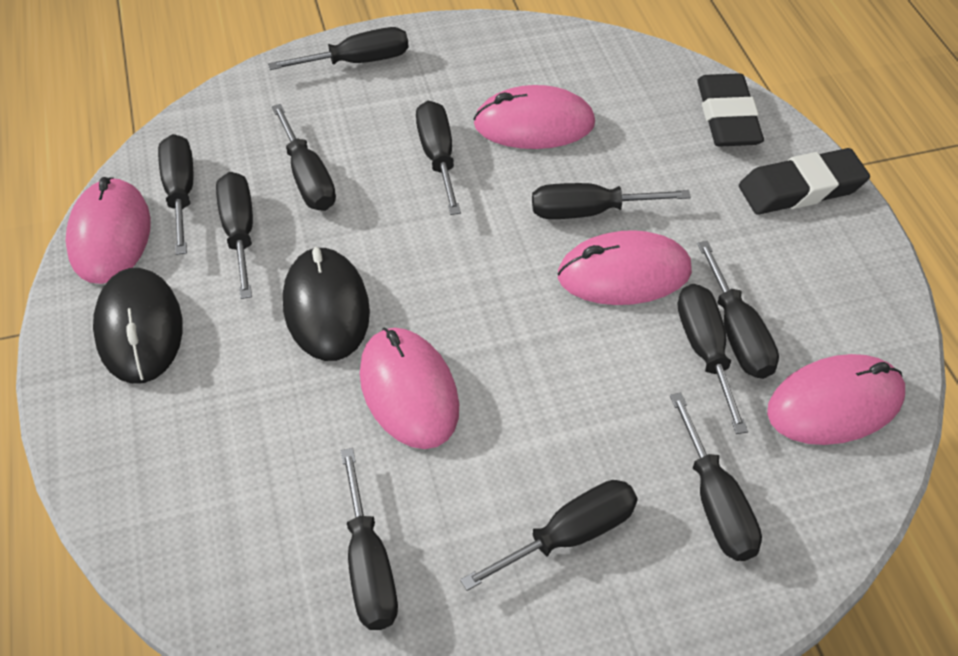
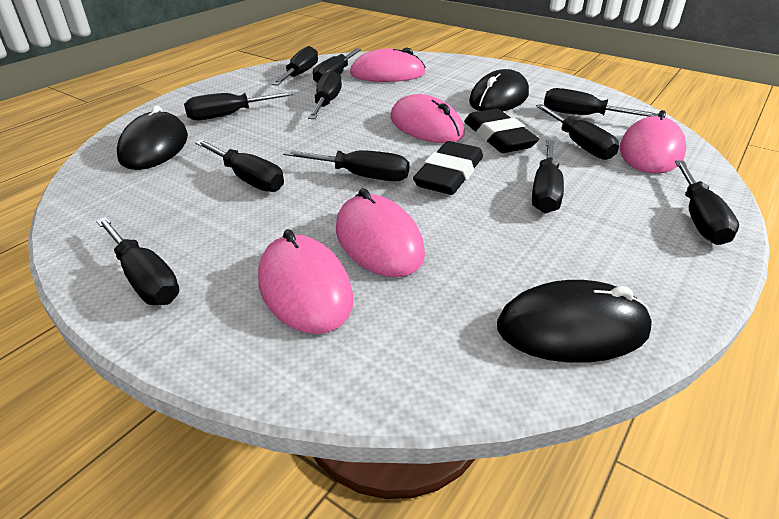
black mouse: 2 -> 3

